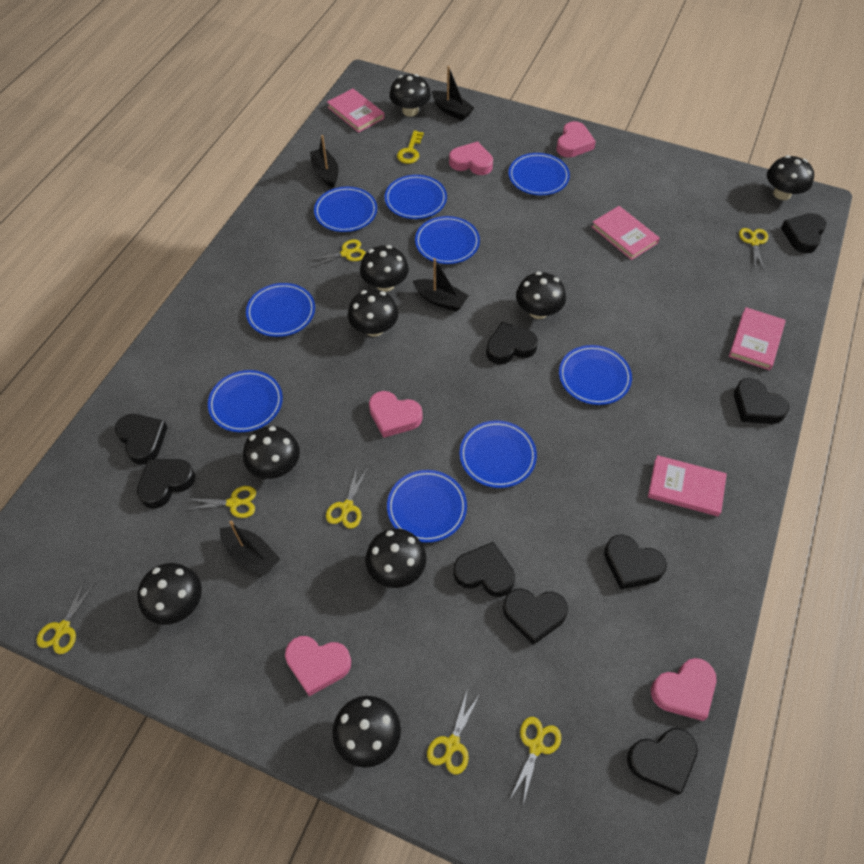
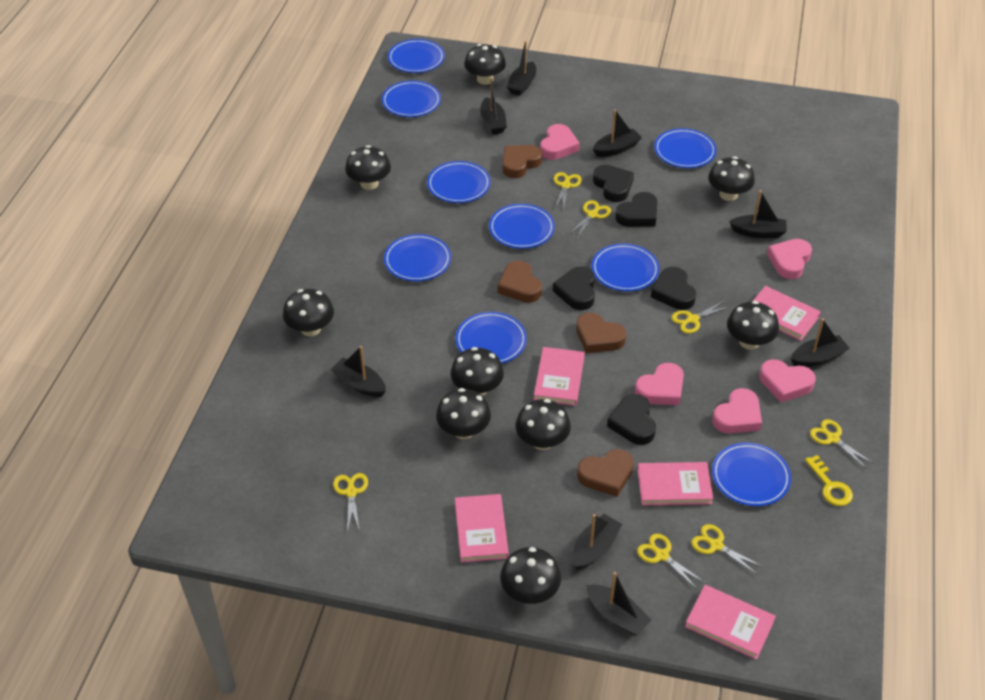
black boat: 4 -> 8
black heart: 9 -> 5
brown heart: 0 -> 4
pink book: 4 -> 5

